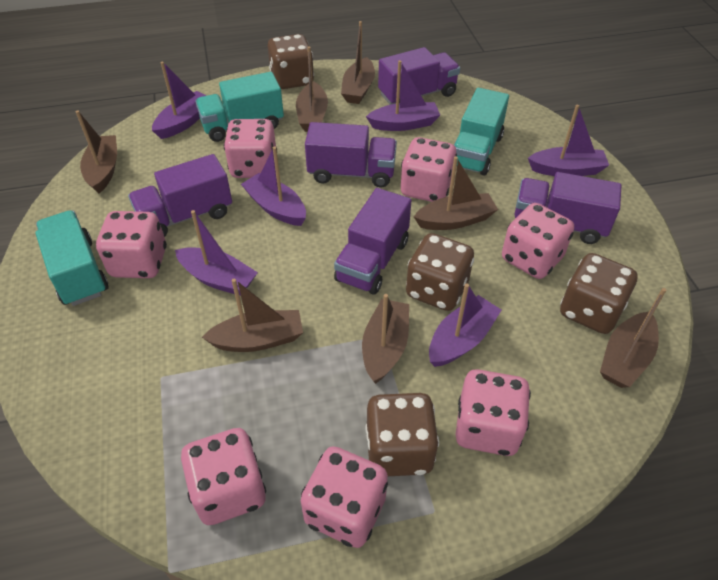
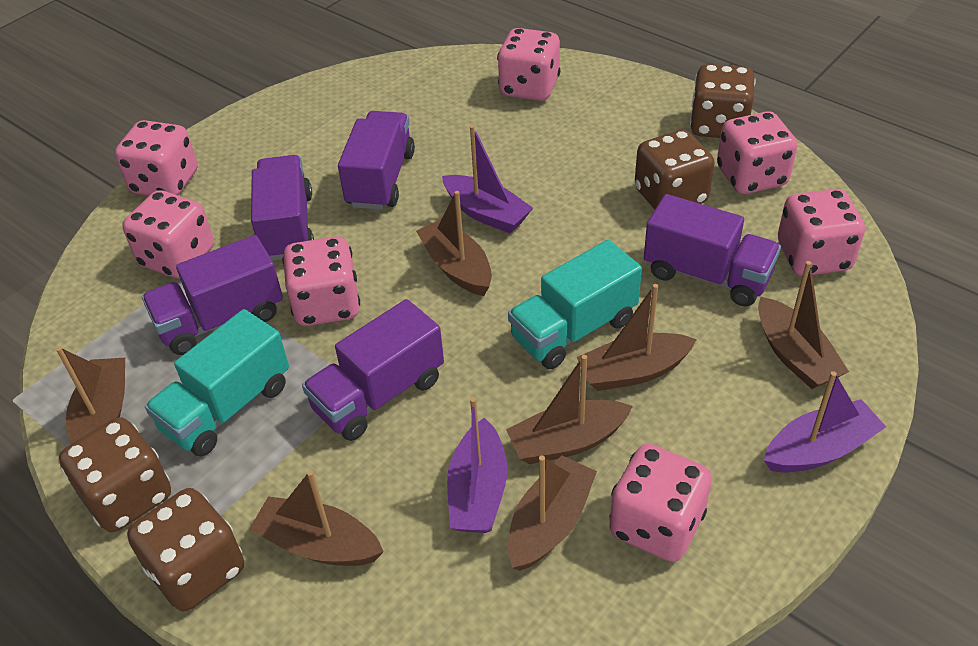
purple boat: 6 -> 3
turquoise truck: 3 -> 2

